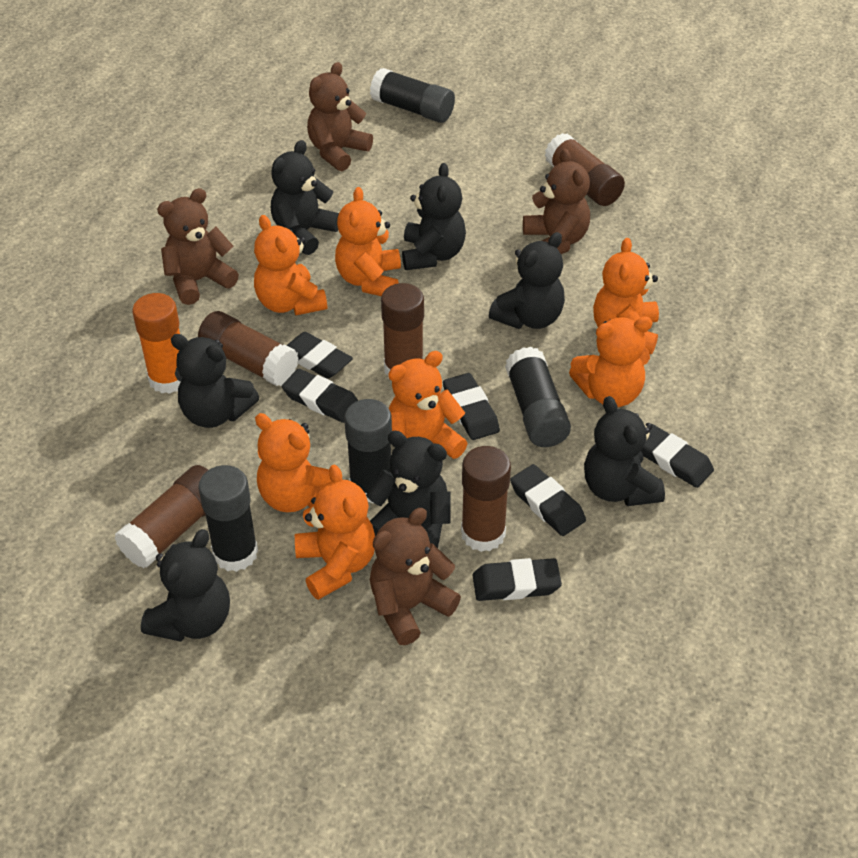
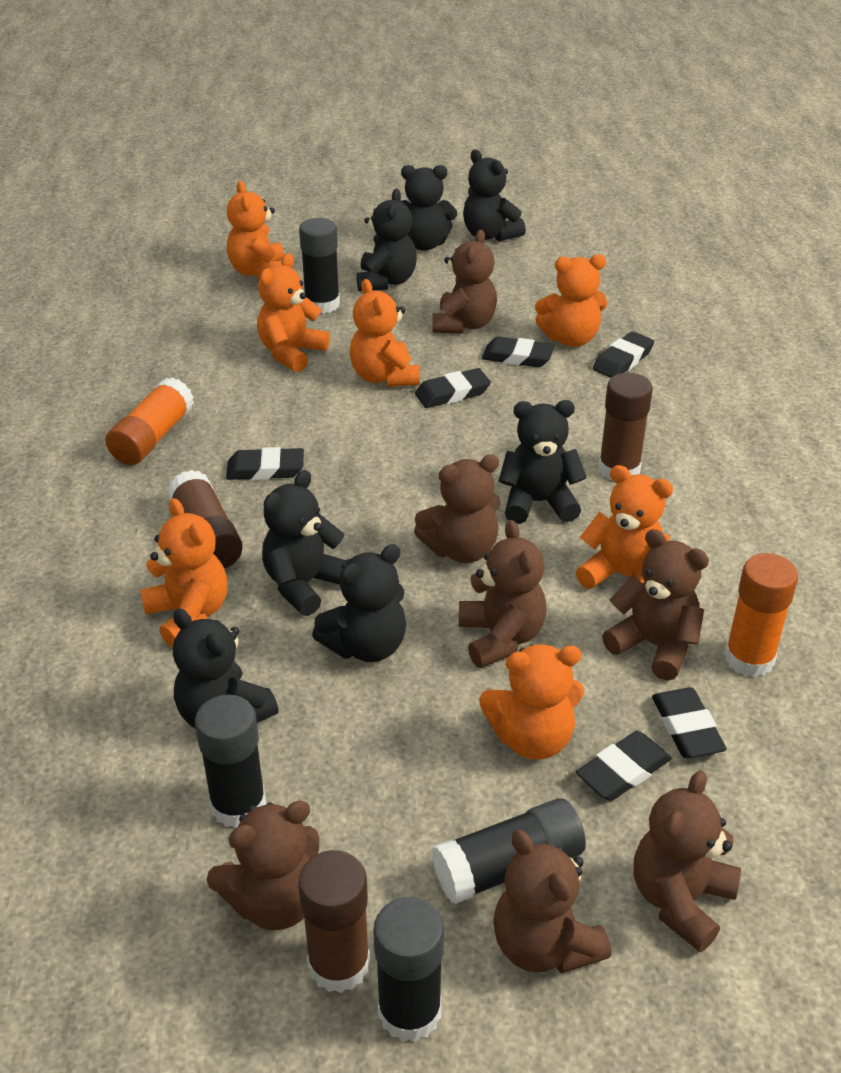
brown glue stick: 5 -> 3
brown teddy bear: 4 -> 7
orange glue stick: 1 -> 2

